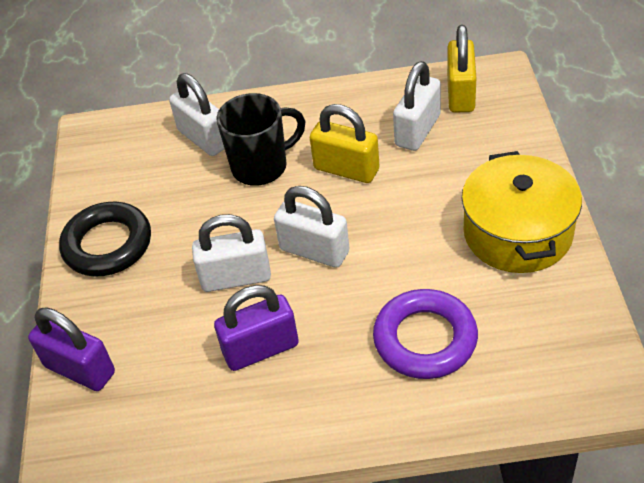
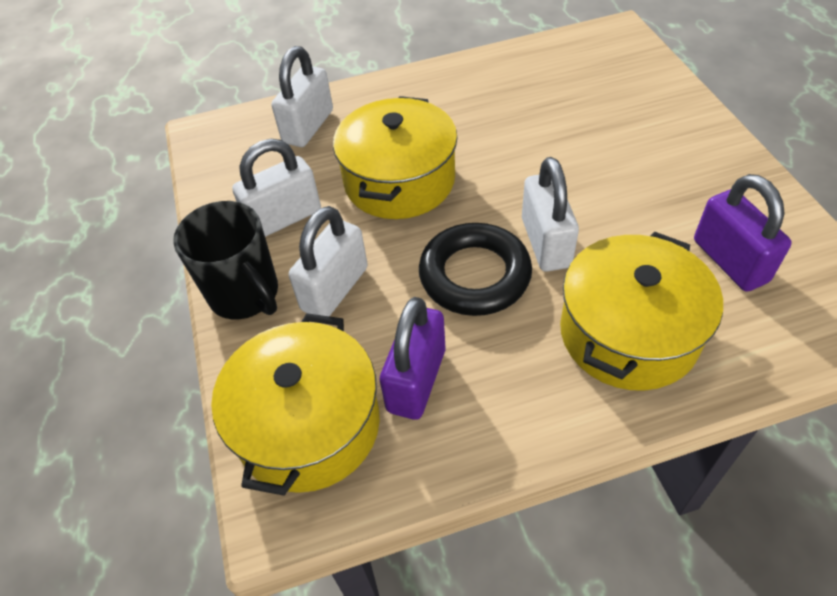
purple ring: 1 -> 0
yellow padlock: 2 -> 0
yellow pot: 1 -> 3

